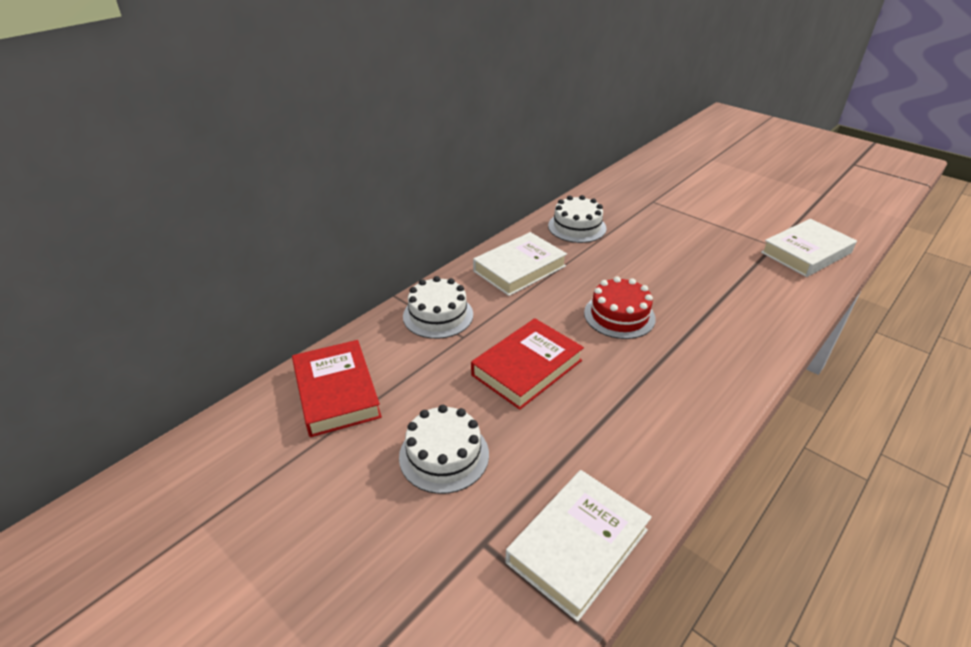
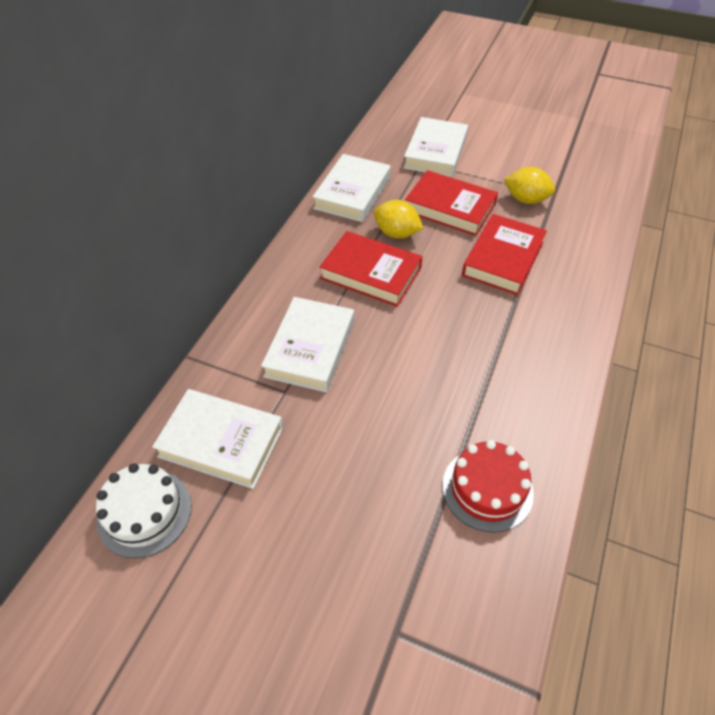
red book: 2 -> 3
white book: 3 -> 4
white cake: 3 -> 1
yellow lemon: 0 -> 2

